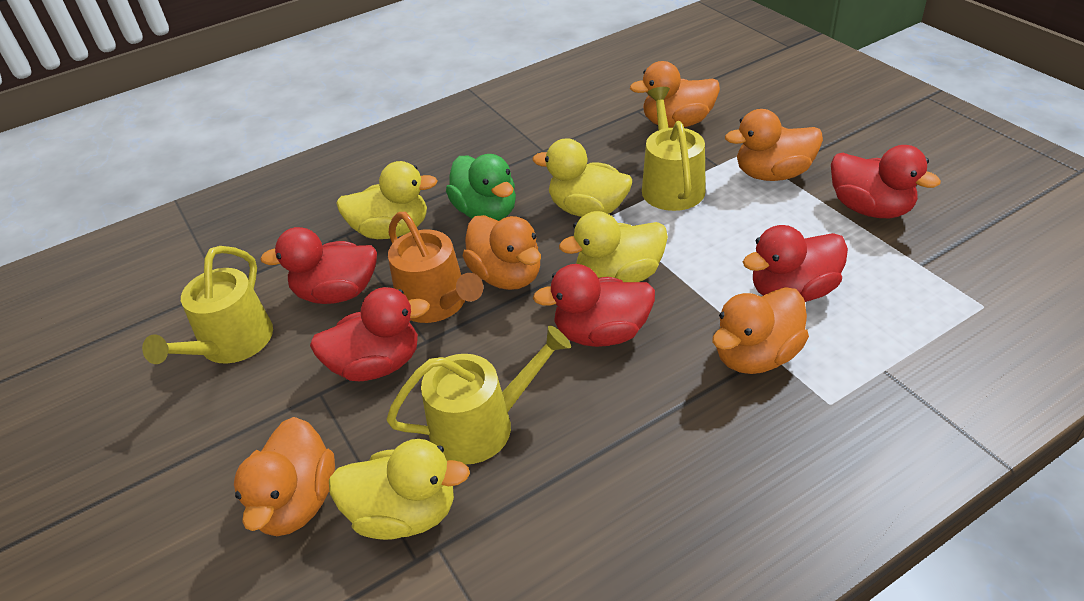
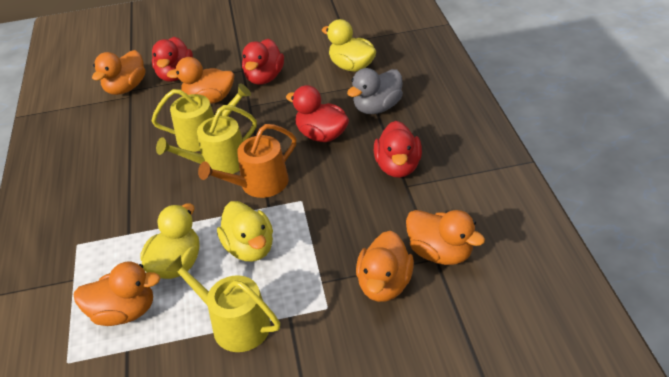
green duck: 1 -> 0
grey duck: 0 -> 1
red duck: 5 -> 4
yellow duck: 4 -> 3

